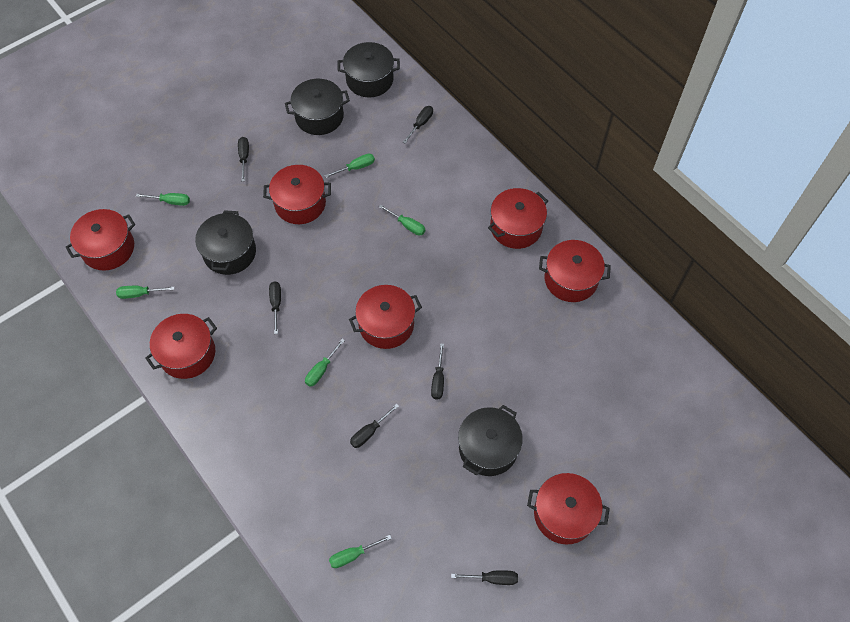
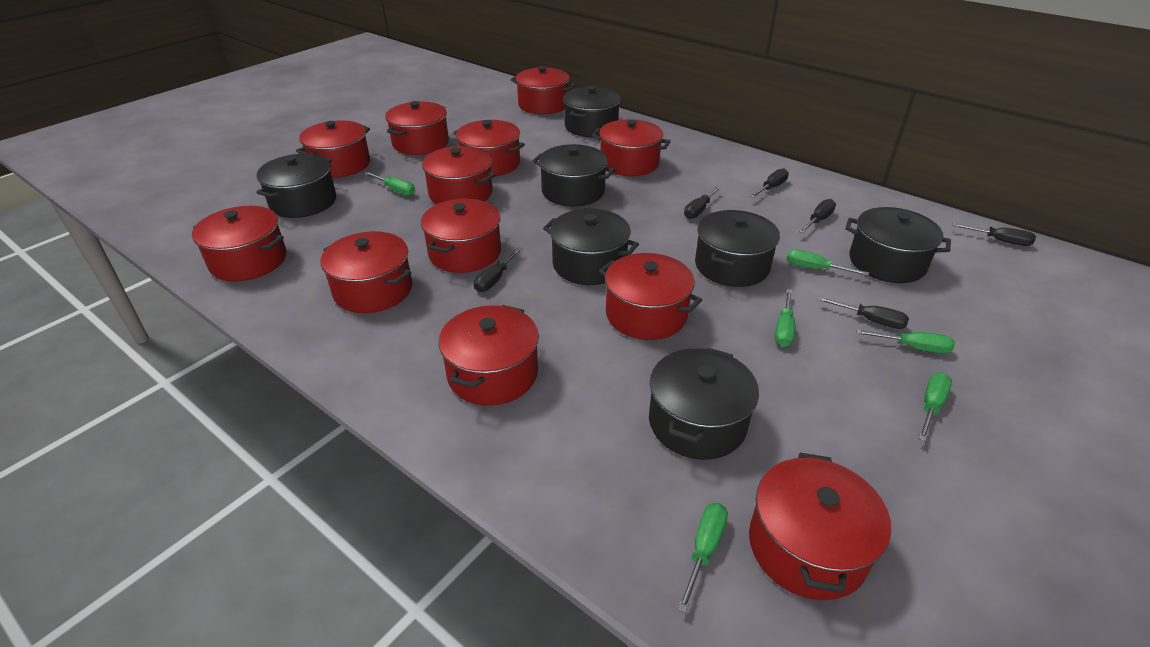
black pot: 4 -> 7
red pot: 7 -> 12

